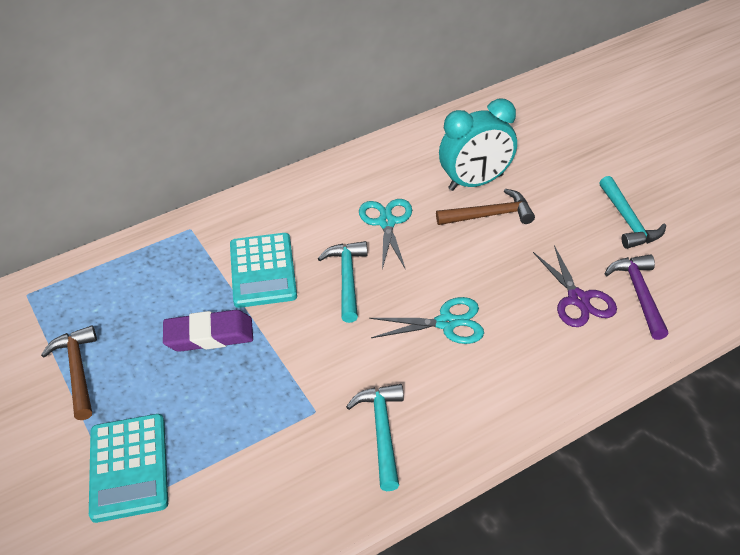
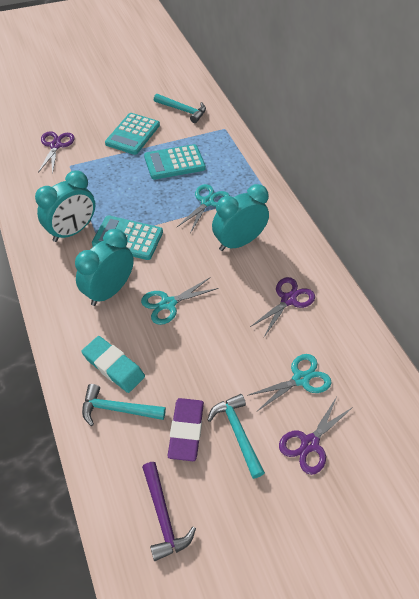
brown hammer: 2 -> 0
purple scissors: 1 -> 3
turquoise calculator: 2 -> 3
turquoise clock: 1 -> 3
turquoise eraser: 0 -> 1
turquoise scissors: 2 -> 3

